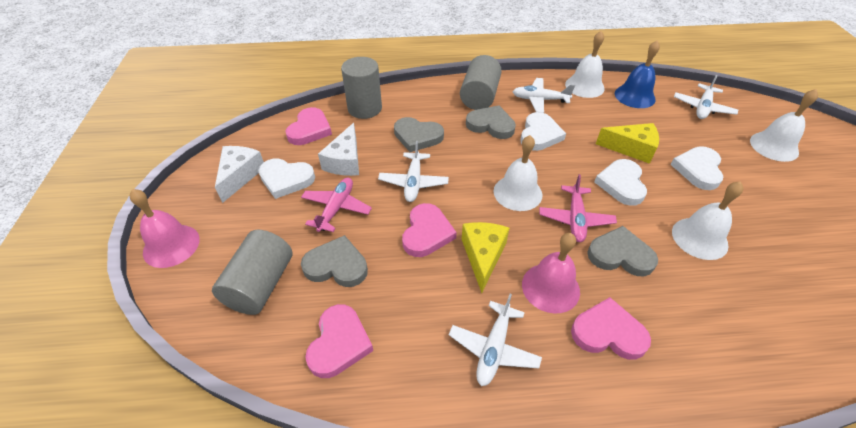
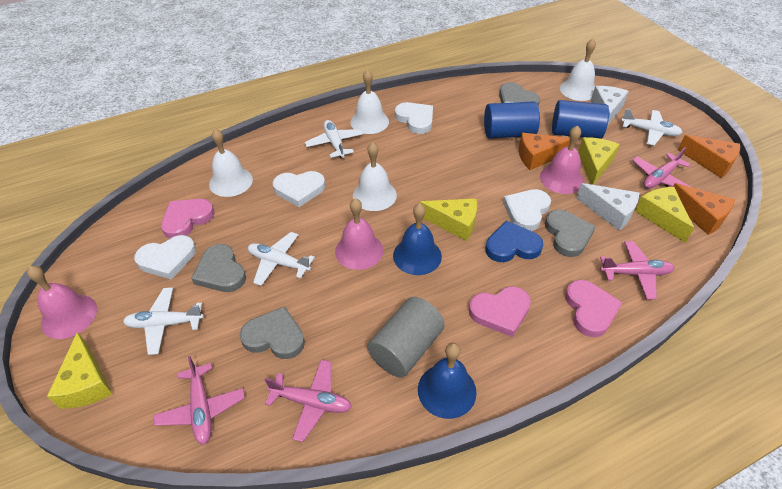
blue bell: 1 -> 2
blue cylinder: 0 -> 2
blue heart: 0 -> 1
grey cylinder: 3 -> 1
orange cheese: 0 -> 3
pink bell: 2 -> 3
pink heart: 4 -> 3
pink plane: 2 -> 4
yellow cheese: 2 -> 4

